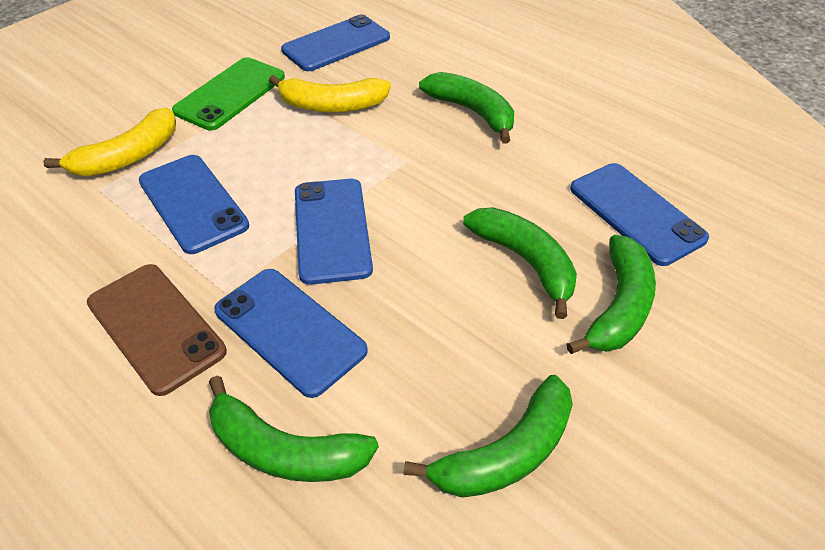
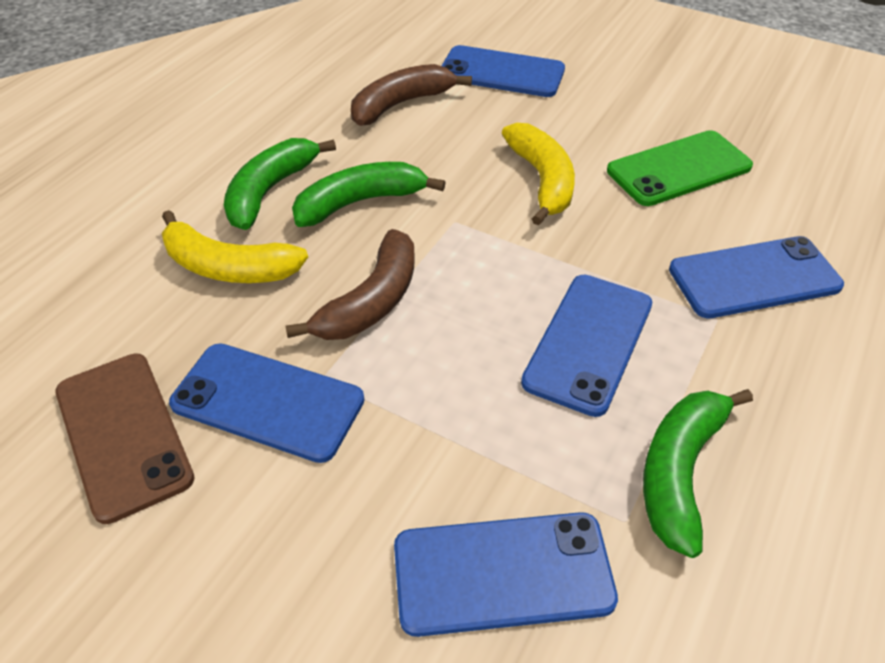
brown banana: 0 -> 2
green banana: 5 -> 3

